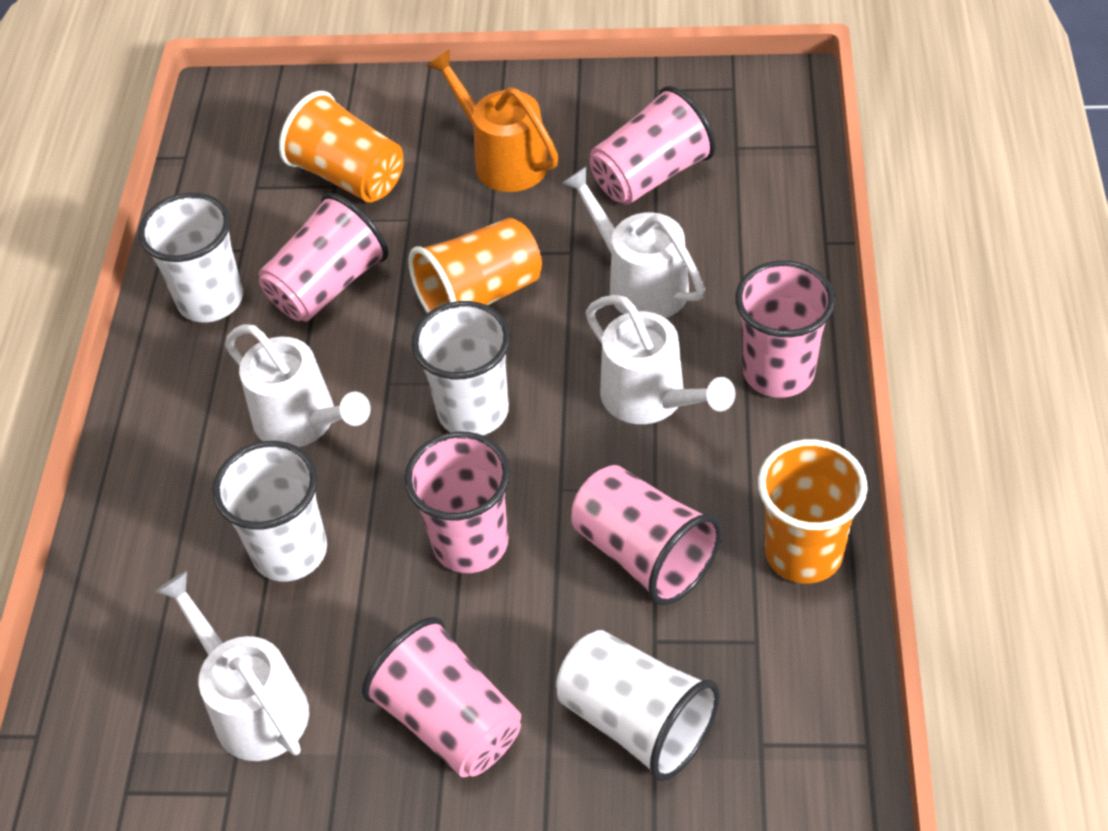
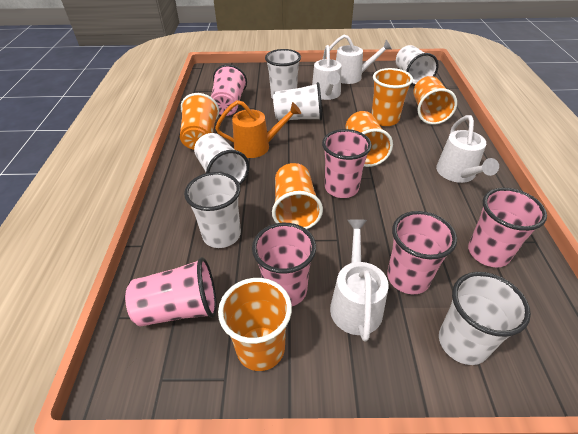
orange cup: 3 -> 6
white cup: 4 -> 6

